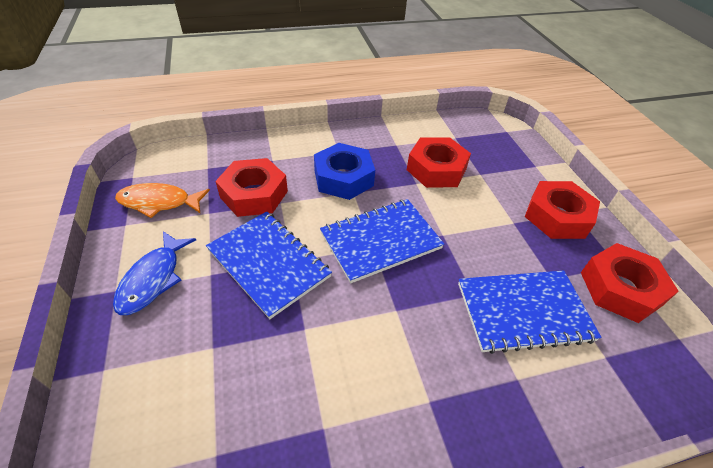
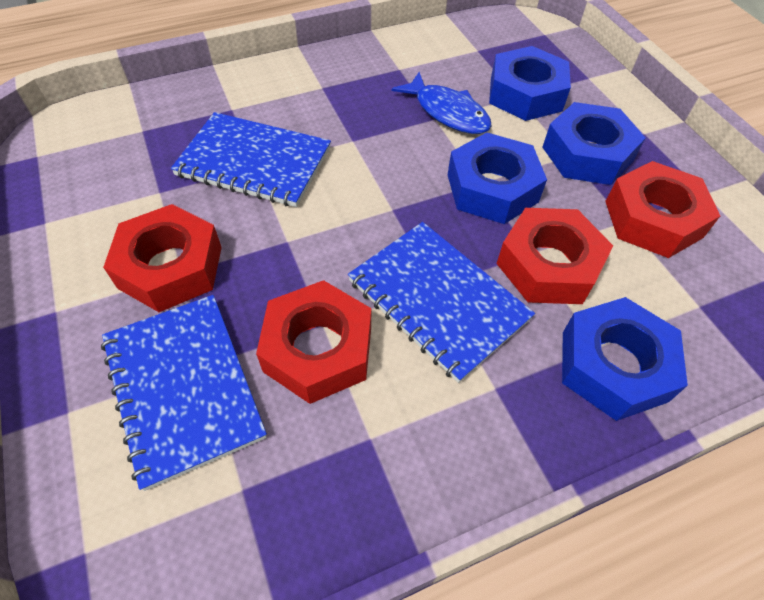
blue nut: 1 -> 4
orange fish: 1 -> 0

